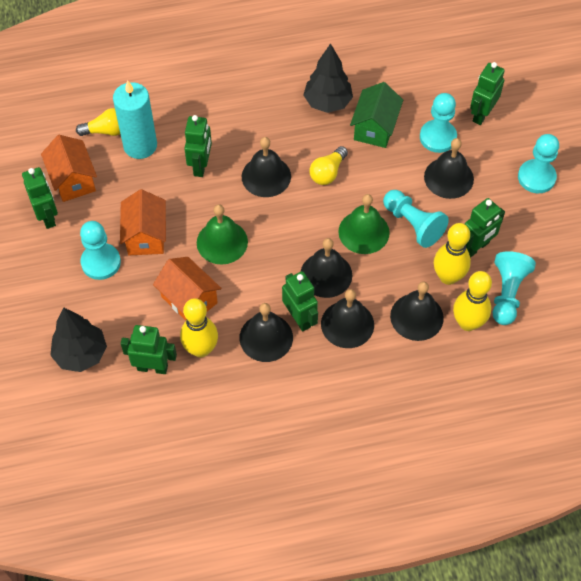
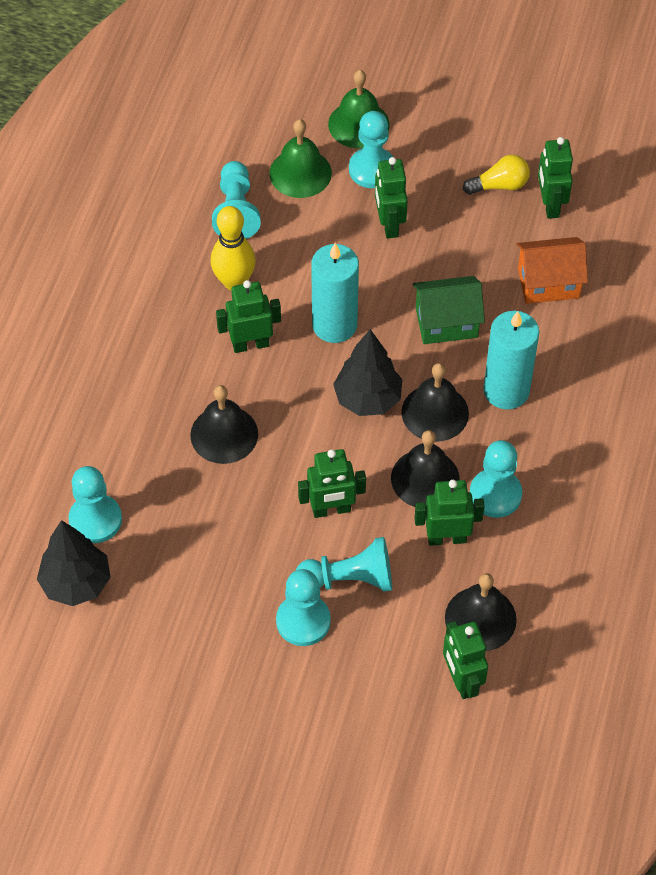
black bell: 6 -> 4
orange house: 3 -> 1
turquoise candle: 1 -> 2
turquoise pawn: 5 -> 6
yellow bowling pin: 3 -> 1
yellow light bulb: 2 -> 1

